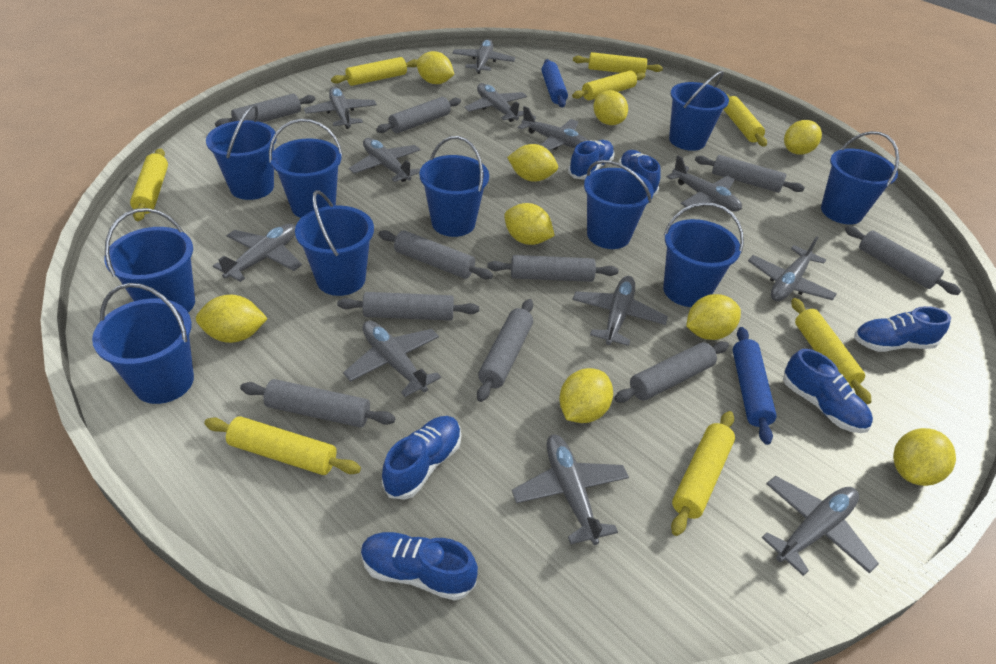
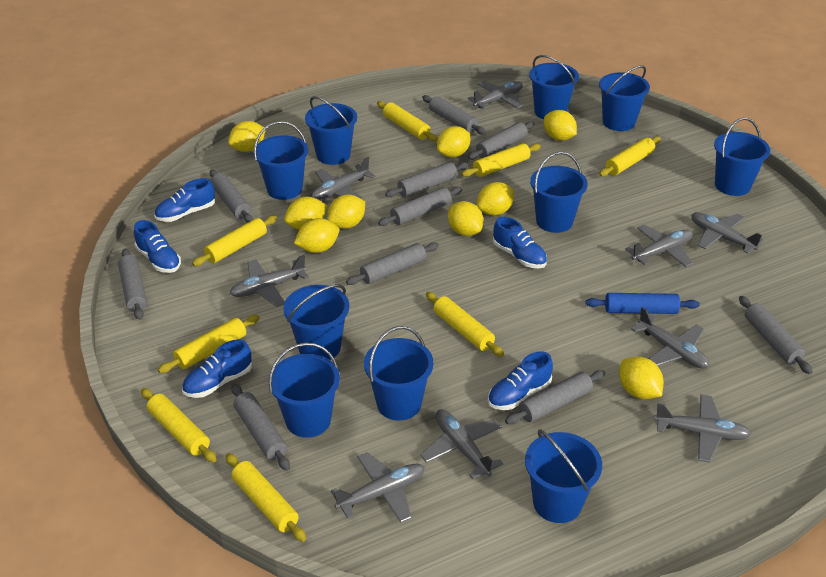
blue rolling pin: 2 -> 1
blue shoe: 6 -> 5
grey plane: 12 -> 9

